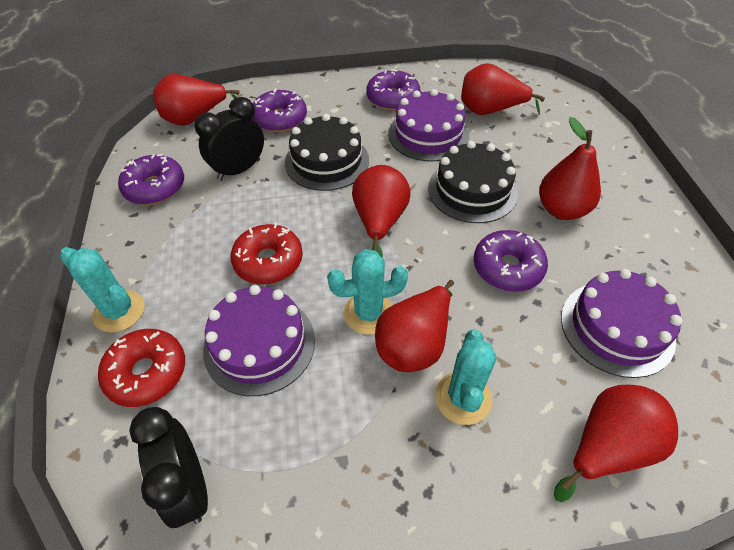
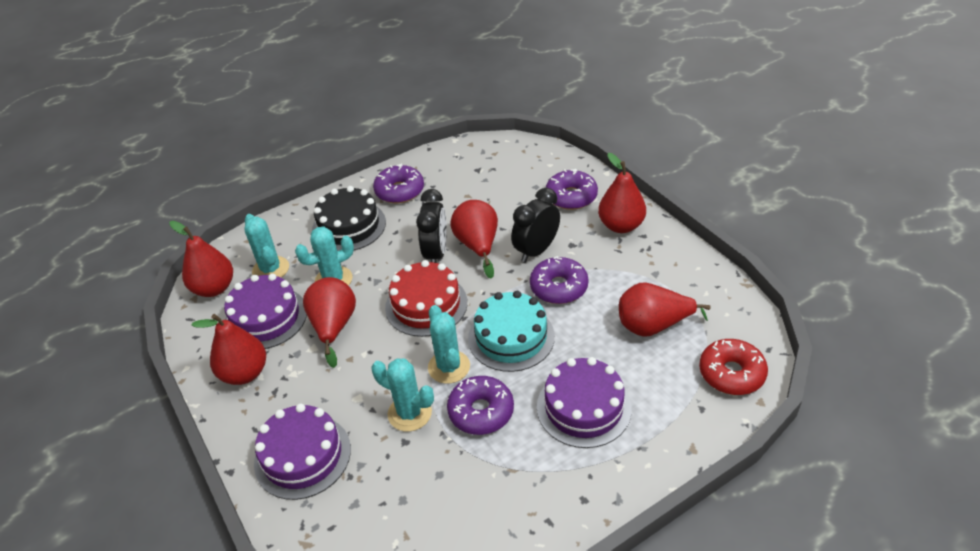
black cake: 2 -> 1
red cake: 0 -> 1
red donut: 2 -> 1
turquoise cactus: 3 -> 4
turquoise cake: 0 -> 1

